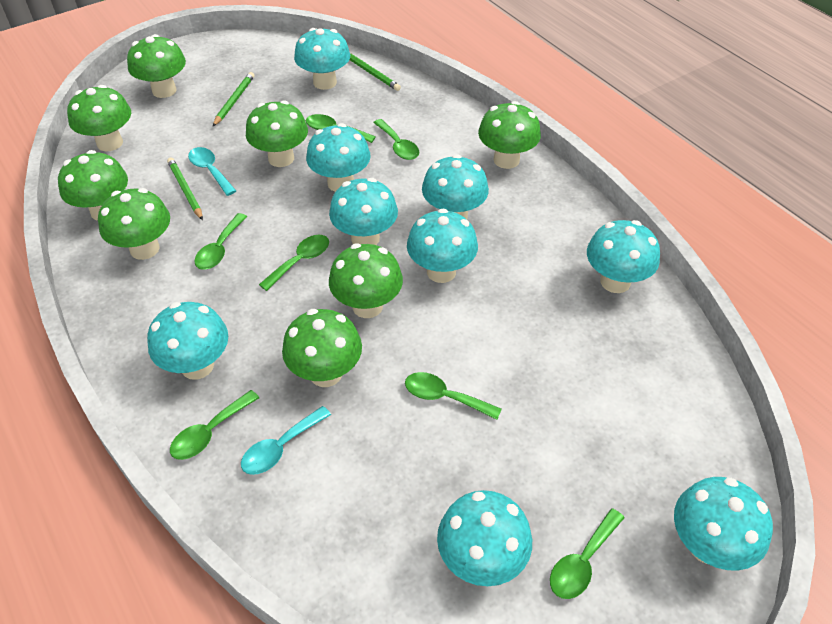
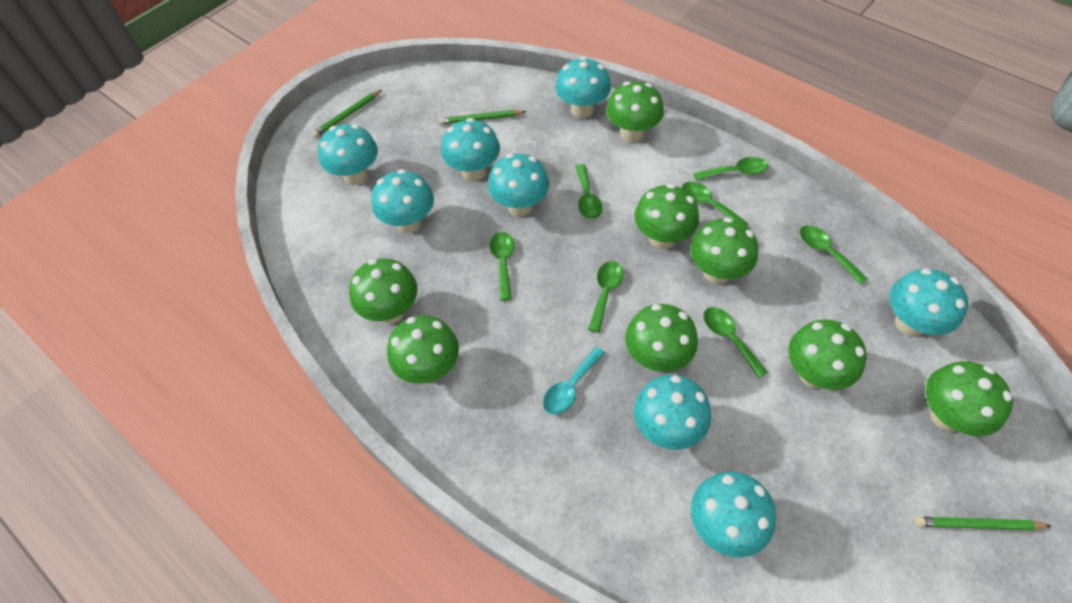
turquoise mushroom: 9 -> 8
turquoise spoon: 2 -> 1

